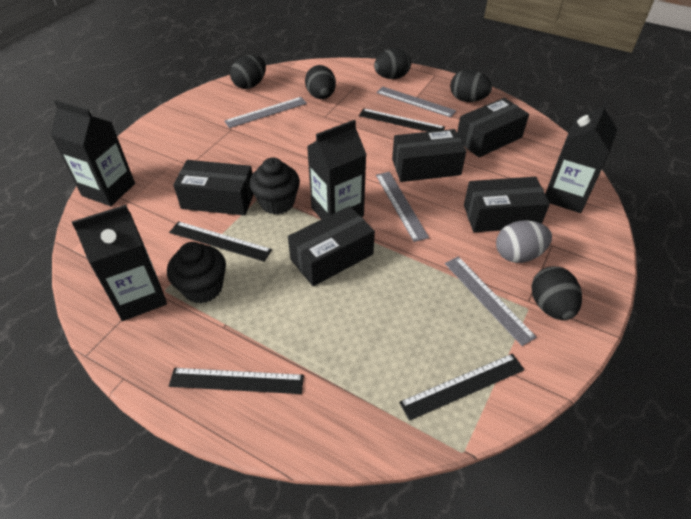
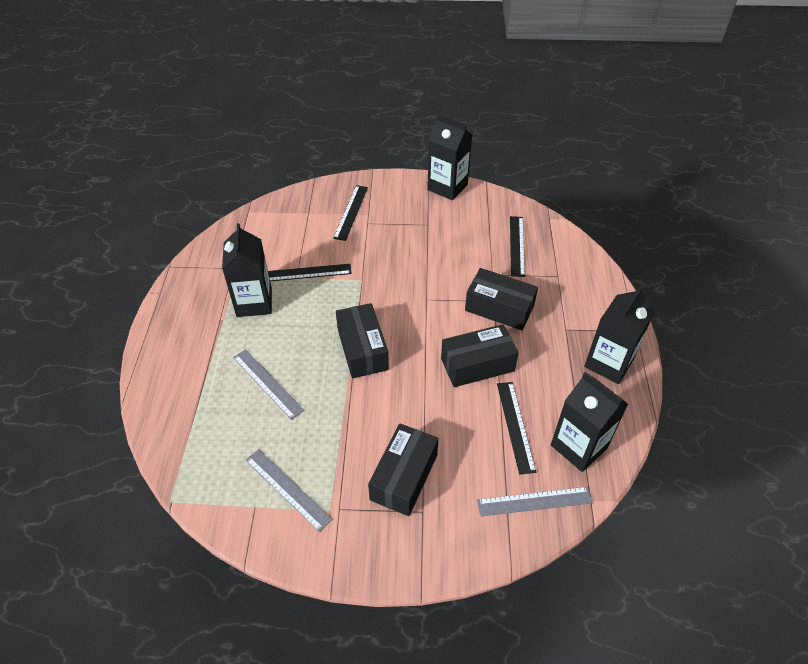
black box: 5 -> 4
black cupcake: 2 -> 0
black egg: 5 -> 0
grey egg: 1 -> 0
grey ruler: 4 -> 3

